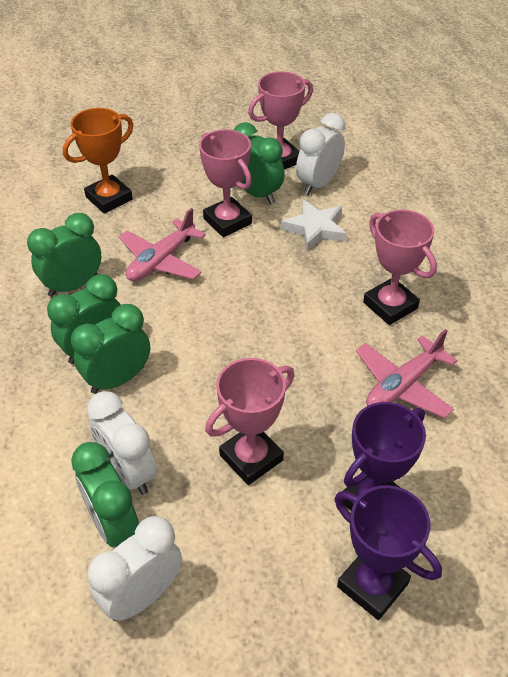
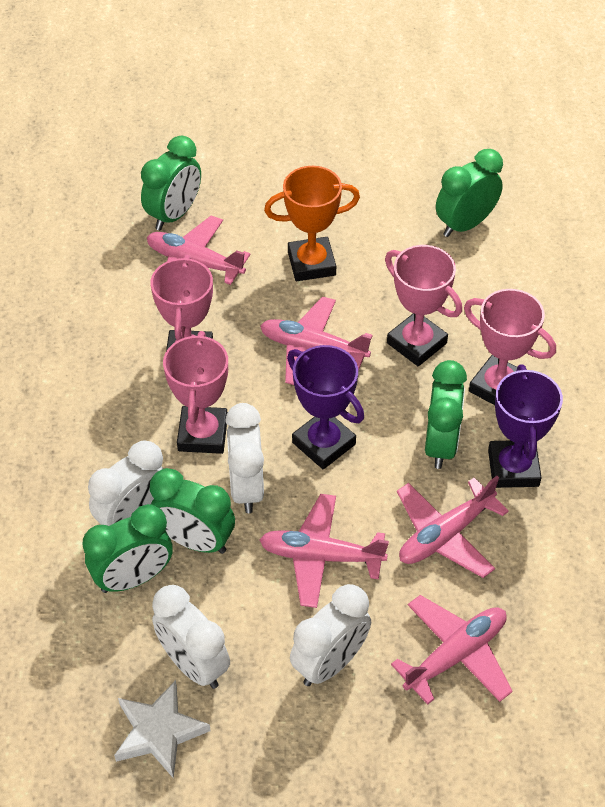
pink plane: 2 -> 5
white clock: 3 -> 4

